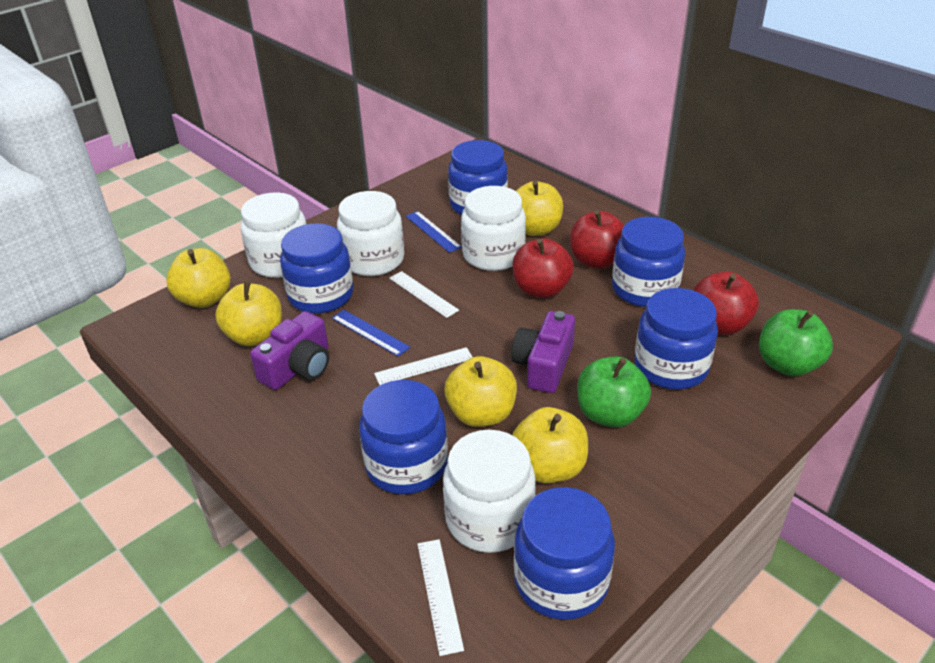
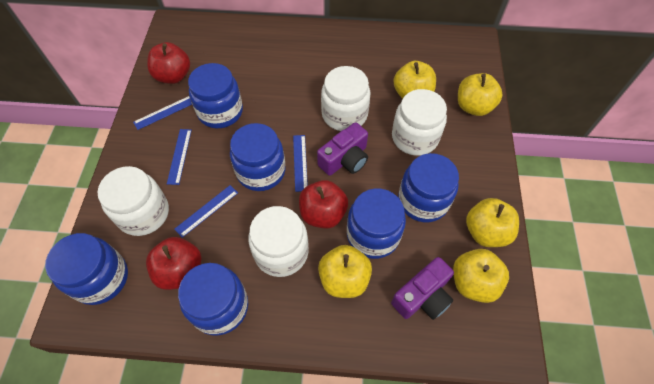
blue ruler: 2 -> 4
green apple: 2 -> 0
white ruler: 3 -> 0

